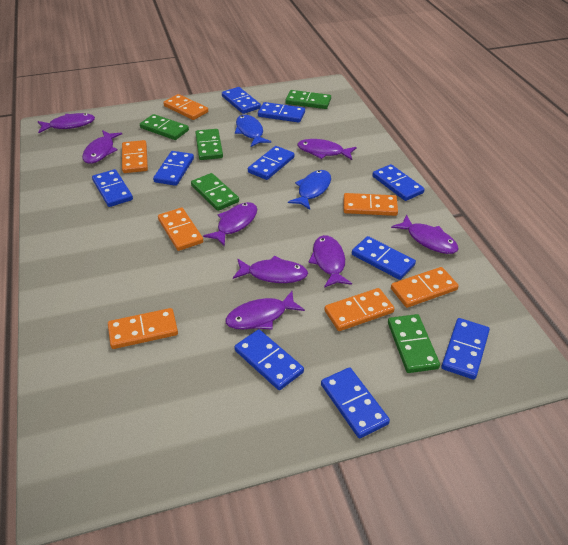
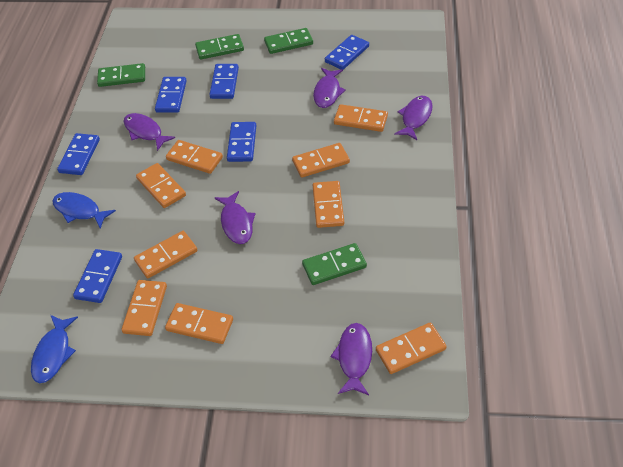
blue domino: 10 -> 6
green domino: 5 -> 4
orange domino: 7 -> 9
purple fish: 8 -> 5

